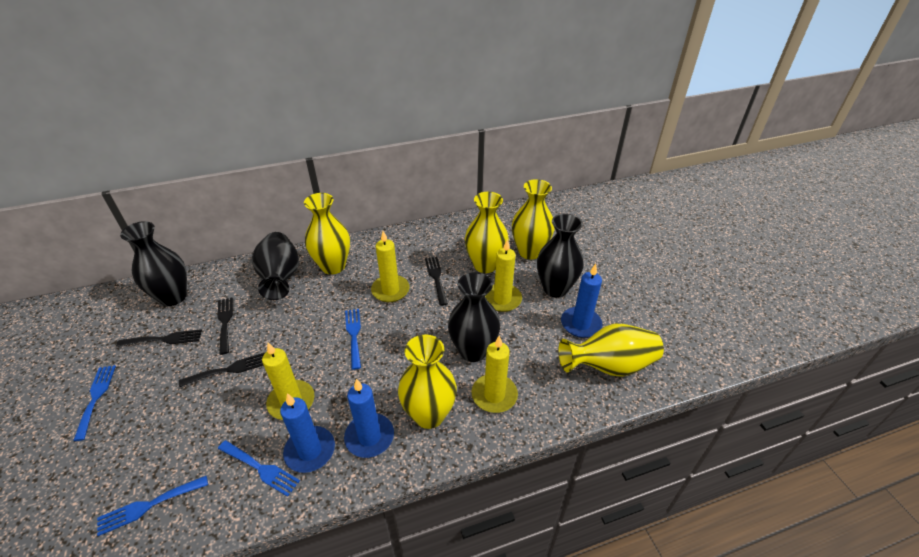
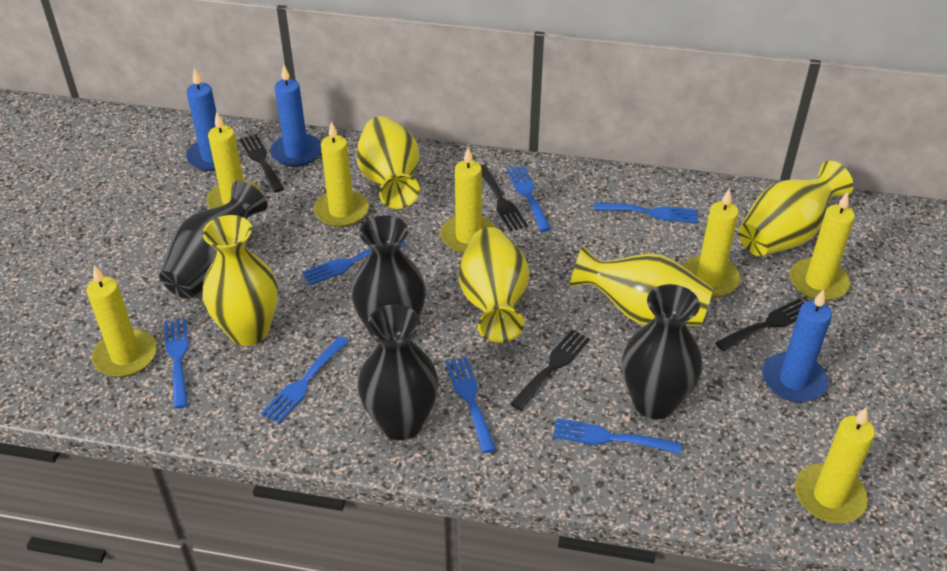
blue fork: 4 -> 7
yellow candle: 4 -> 7

